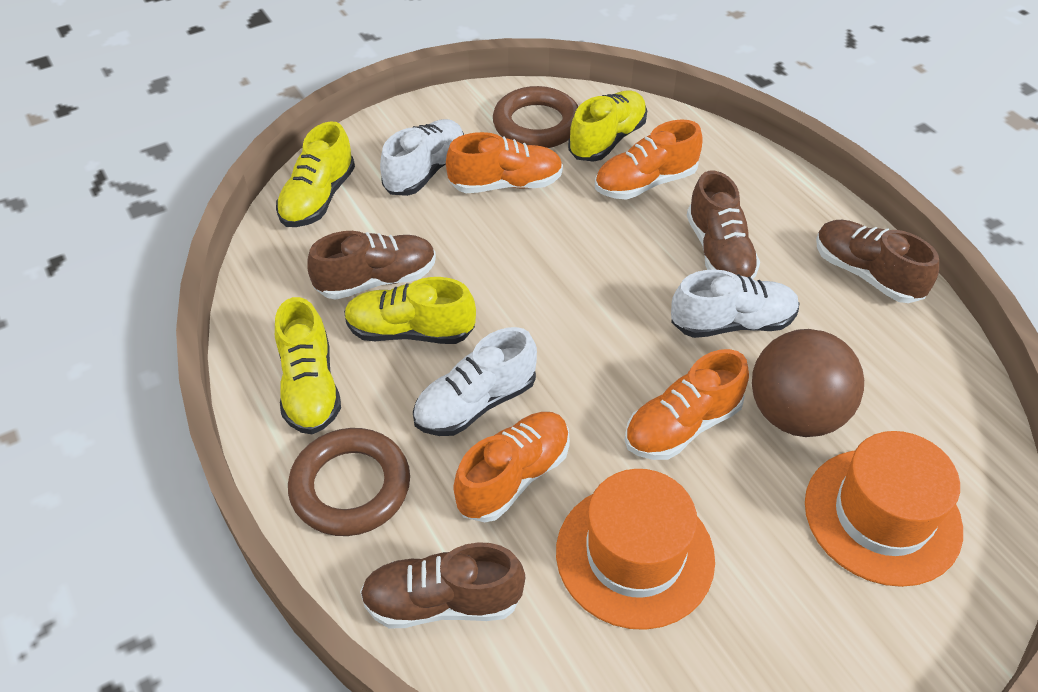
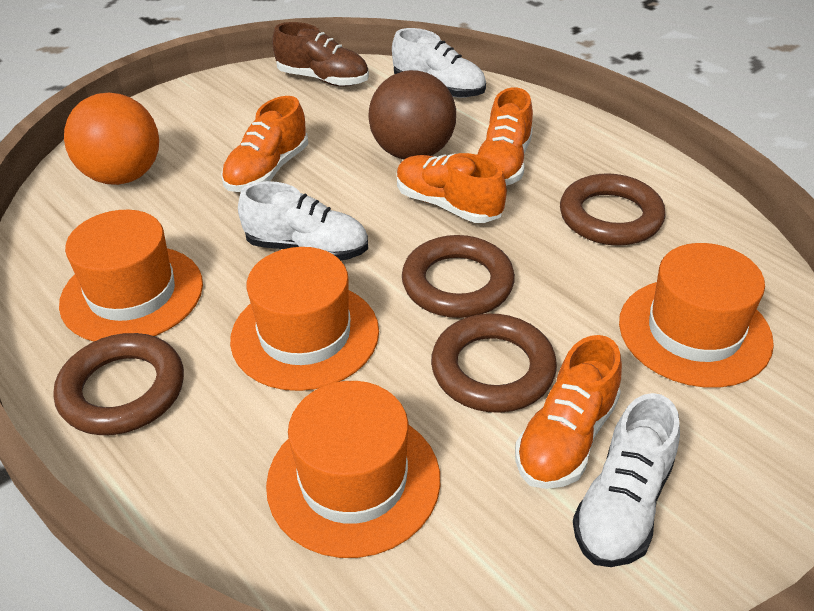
brown ring: 2 -> 4
brown shoe: 4 -> 1
orange ball: 0 -> 1
orange hat: 2 -> 4
yellow shoe: 4 -> 0

